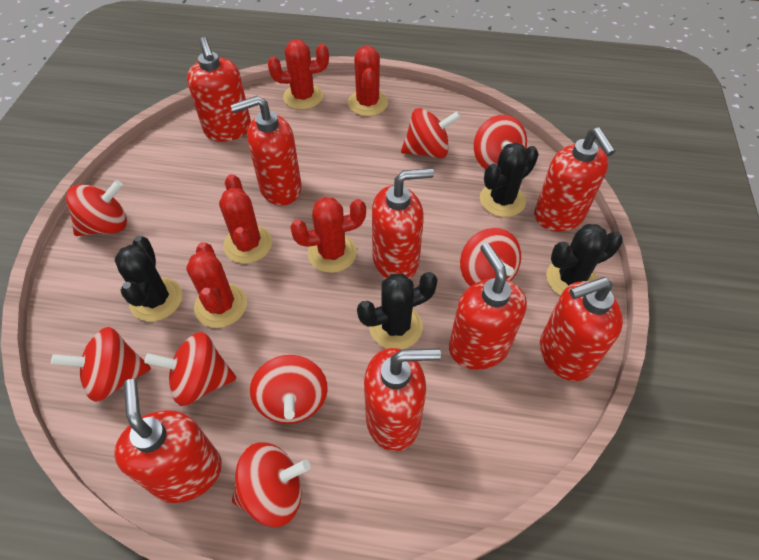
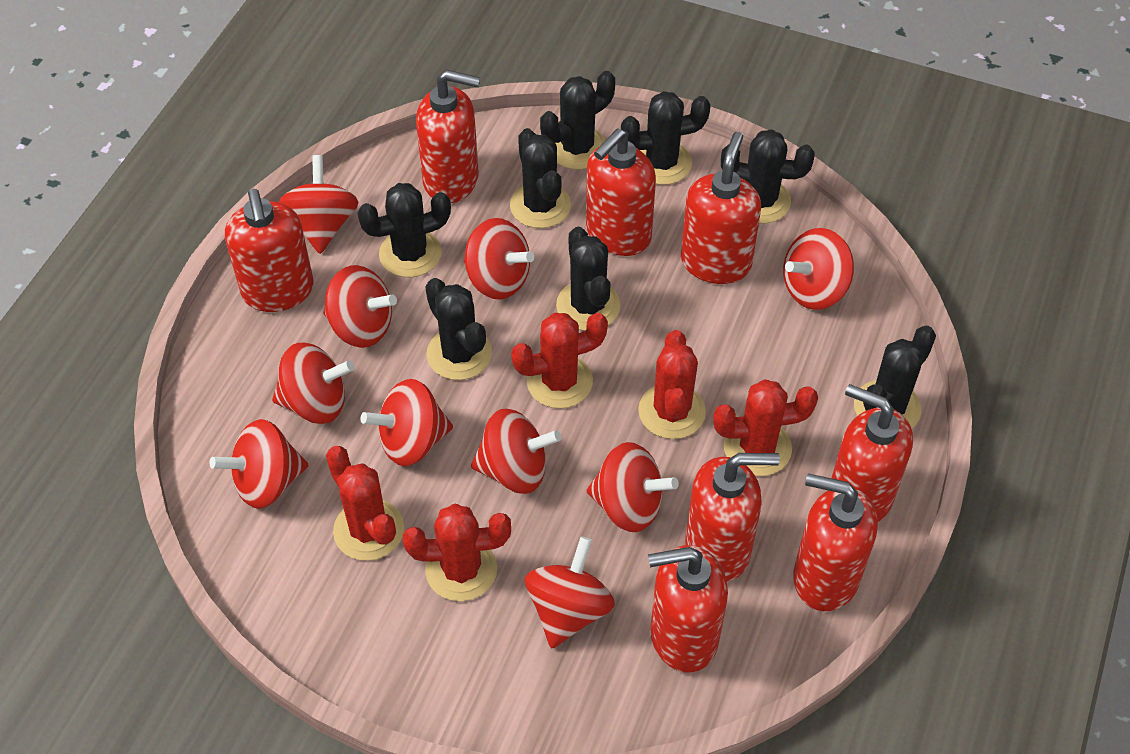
black cactus: 4 -> 8
red spinning top: 8 -> 10

